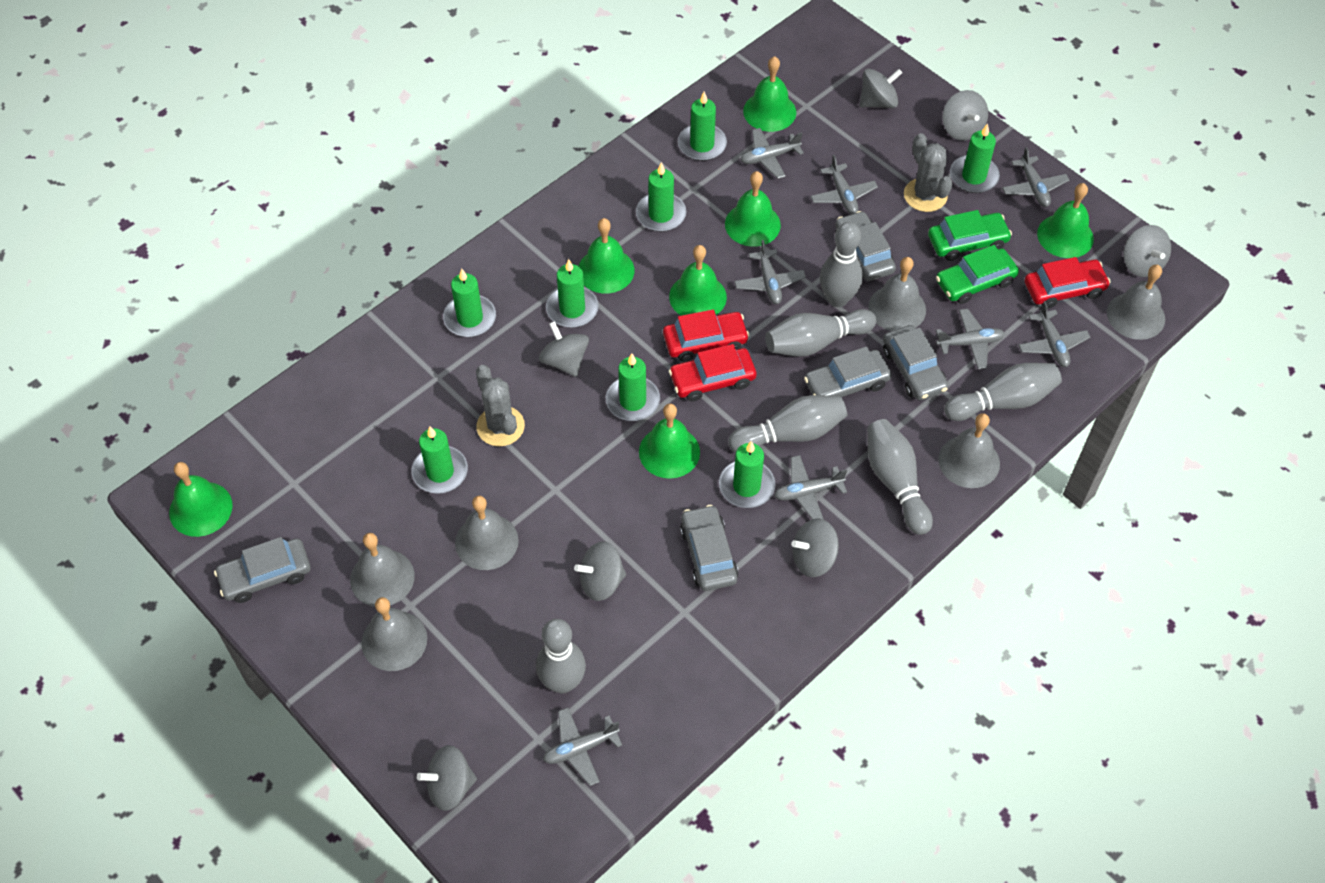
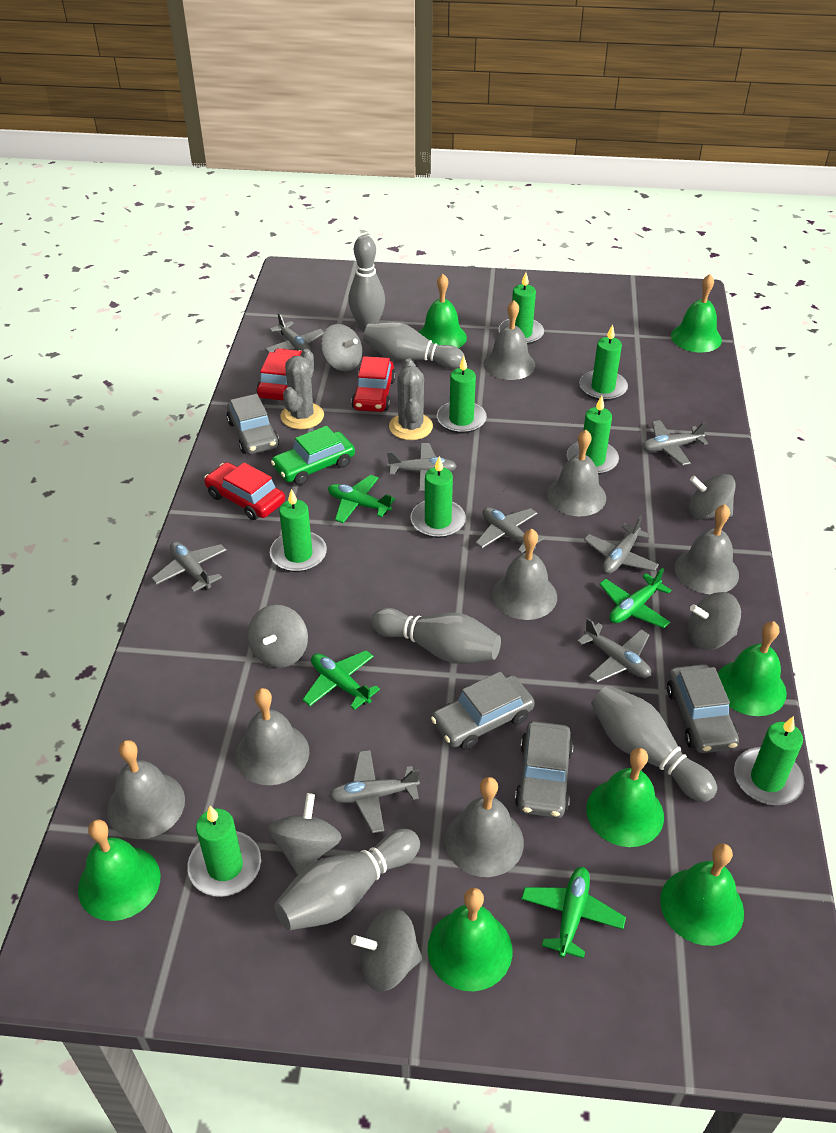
green car: 2 -> 1
green plane: 0 -> 4
grey bell: 6 -> 7
grey bowling pin: 6 -> 5
grey car: 5 -> 4
grey spinning top: 7 -> 6

